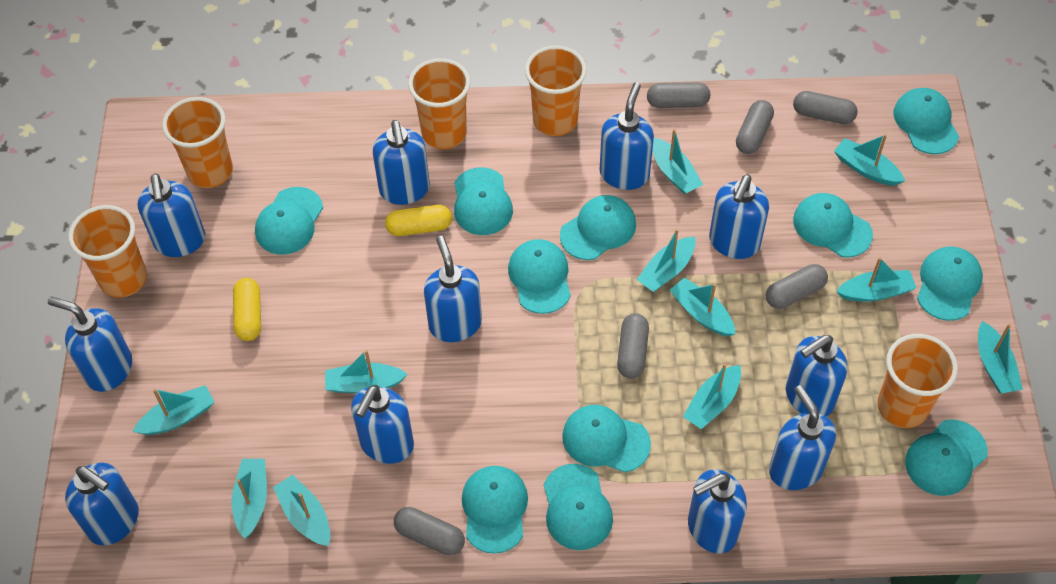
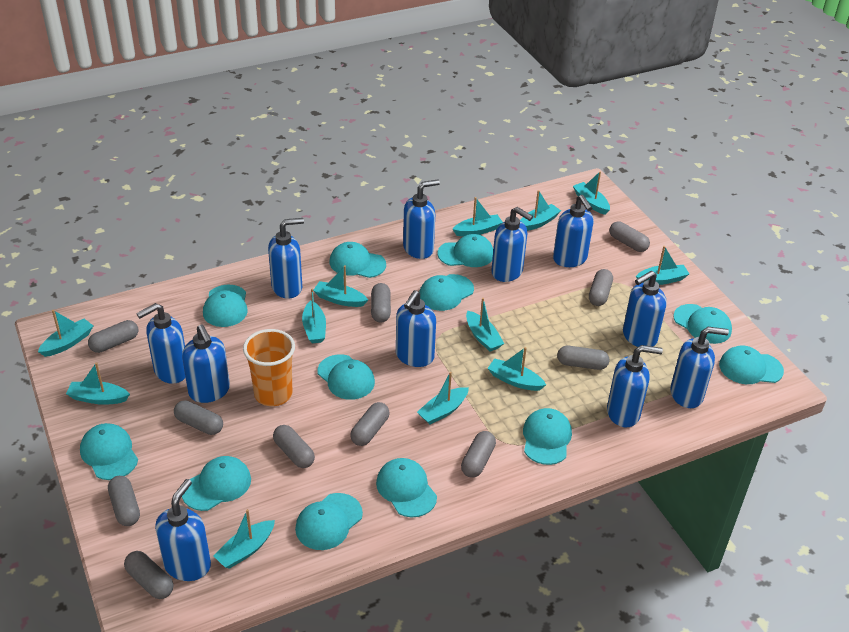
grey capsule: 6 -> 11
orange cup: 5 -> 1
turquoise boat: 11 -> 12
turquoise cap: 11 -> 12
yellow capsule: 2 -> 0

